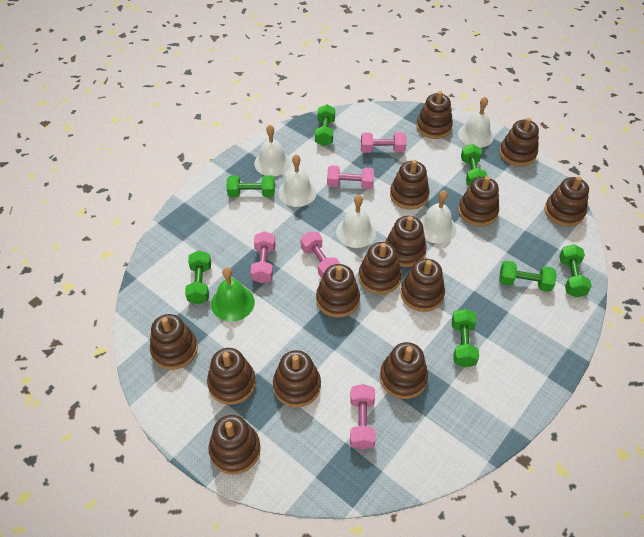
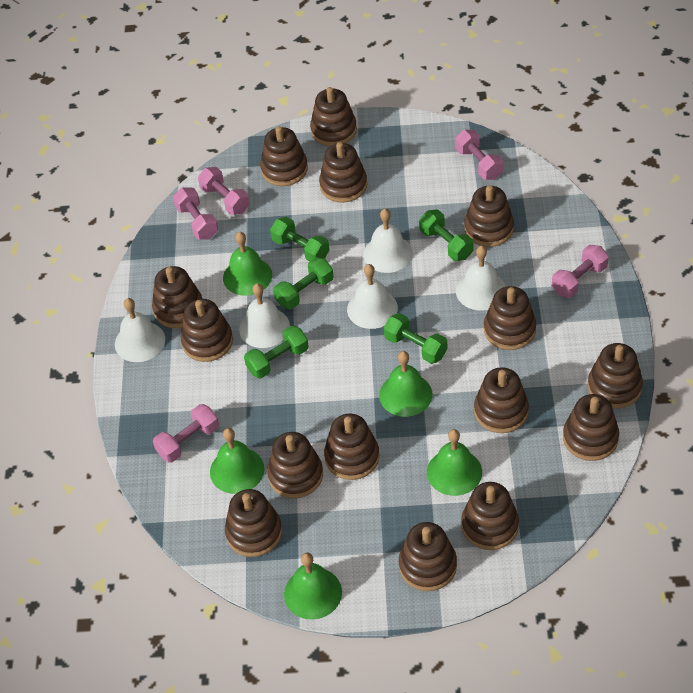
brown stacking toy: 14 -> 15
green bell: 1 -> 5
green dumbbell: 7 -> 5

